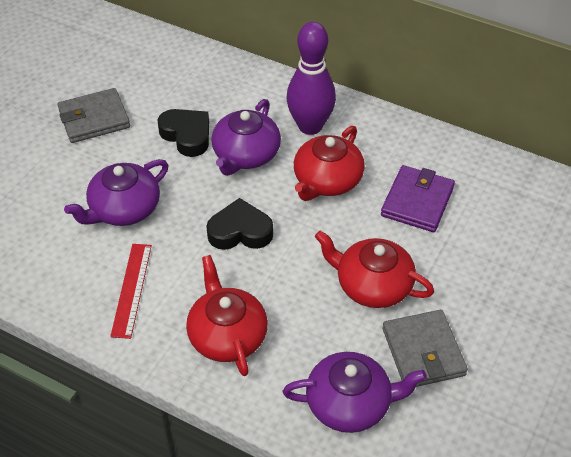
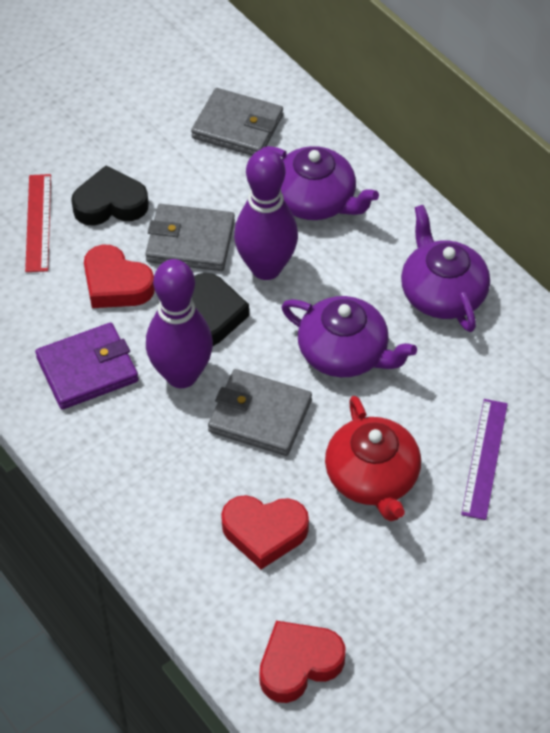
grey wallet: 2 -> 3
purple bowling pin: 1 -> 2
purple ruler: 0 -> 1
red heart: 0 -> 3
red teapot: 3 -> 1

